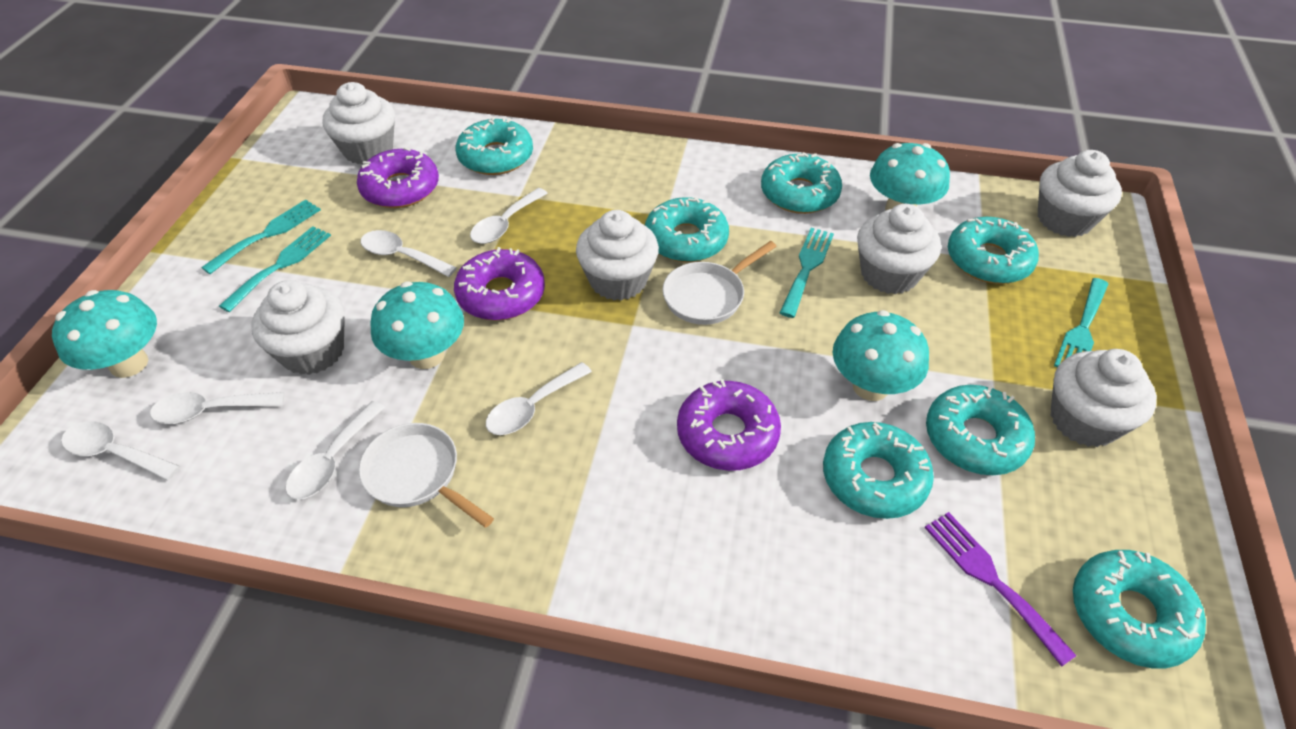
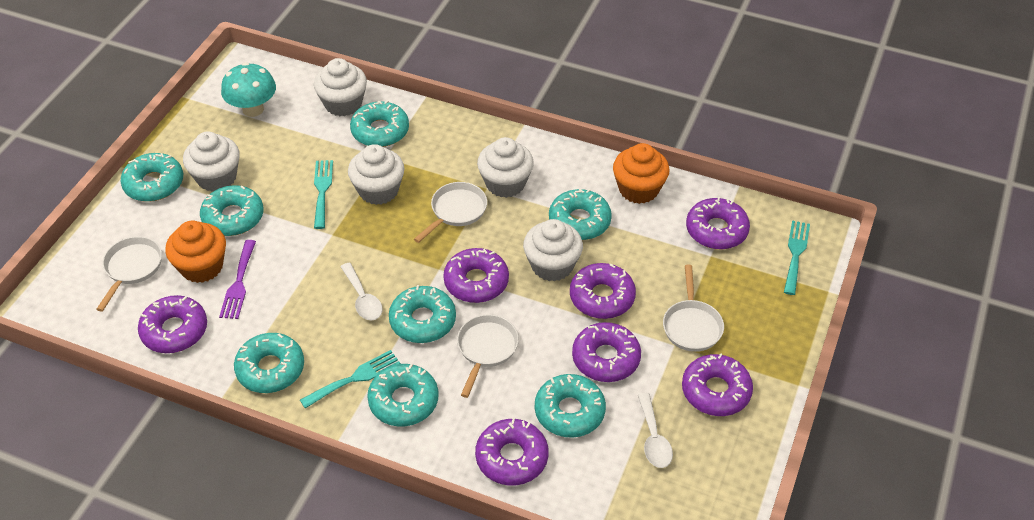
orange cupcake: 0 -> 2
purple donut: 3 -> 7
turquoise donut: 7 -> 8
turquoise fork: 4 -> 3
turquoise mushroom: 4 -> 1
white cupcake: 6 -> 5
white pan: 2 -> 4
white spoon: 6 -> 2

